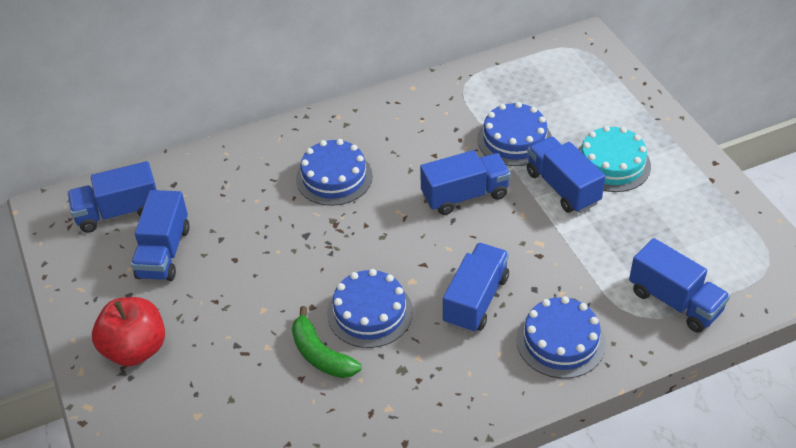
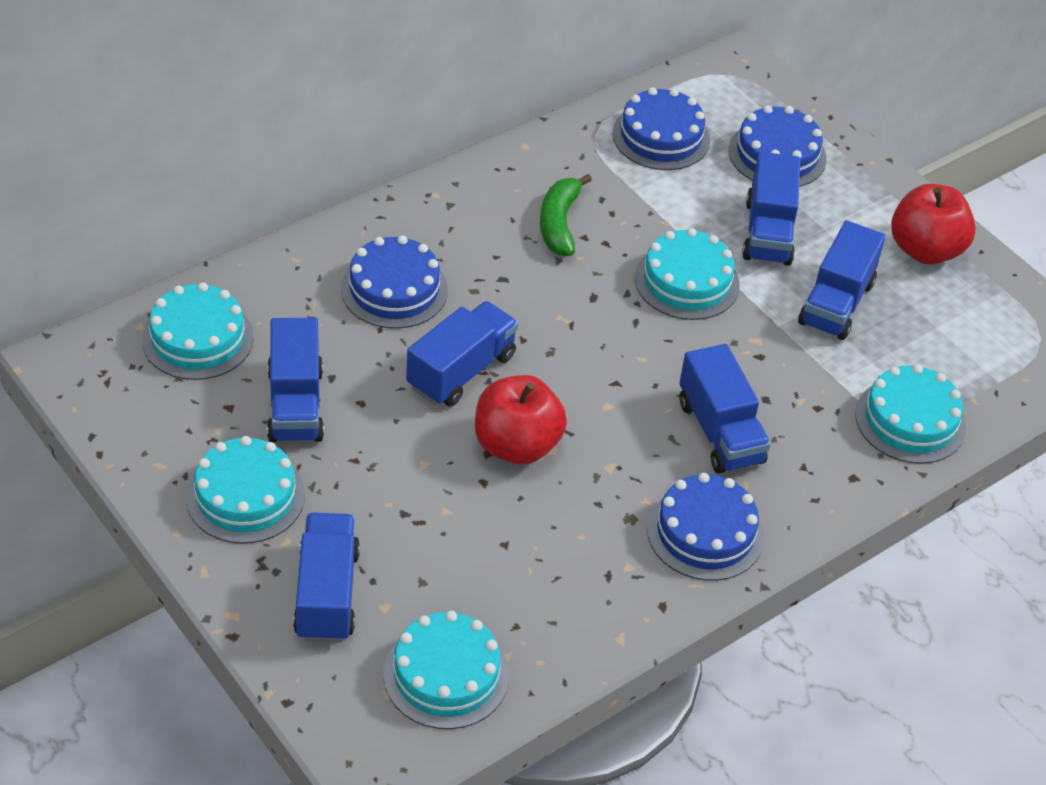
red apple: 1 -> 2
turquoise cake: 1 -> 5

